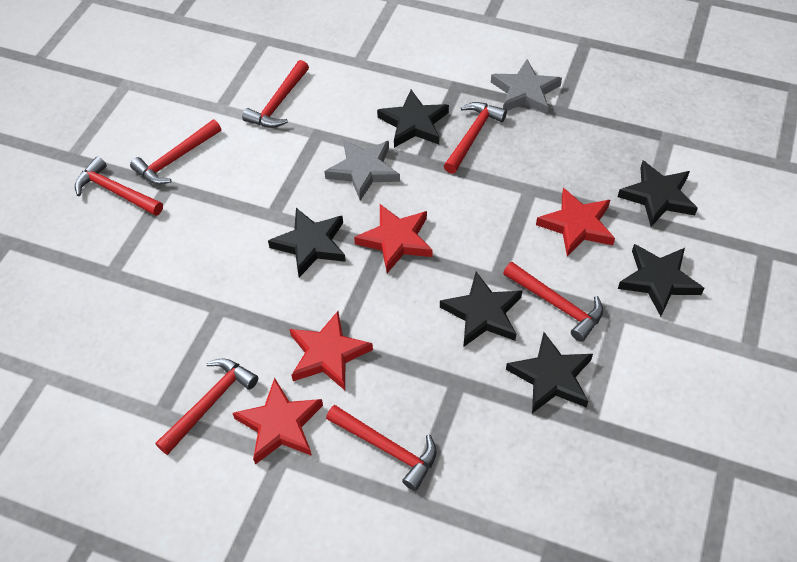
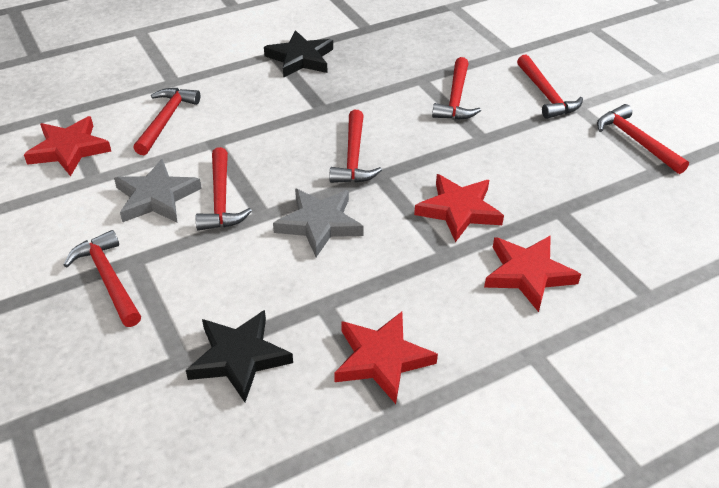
black star: 6 -> 2

